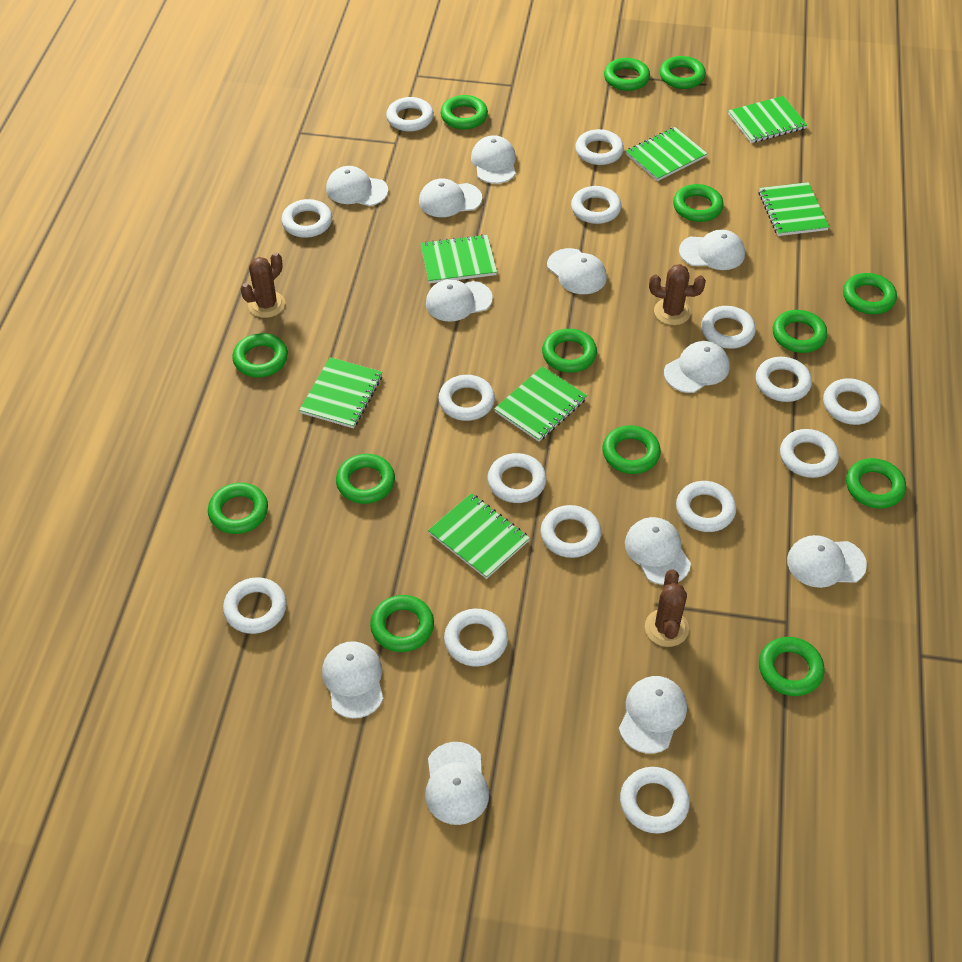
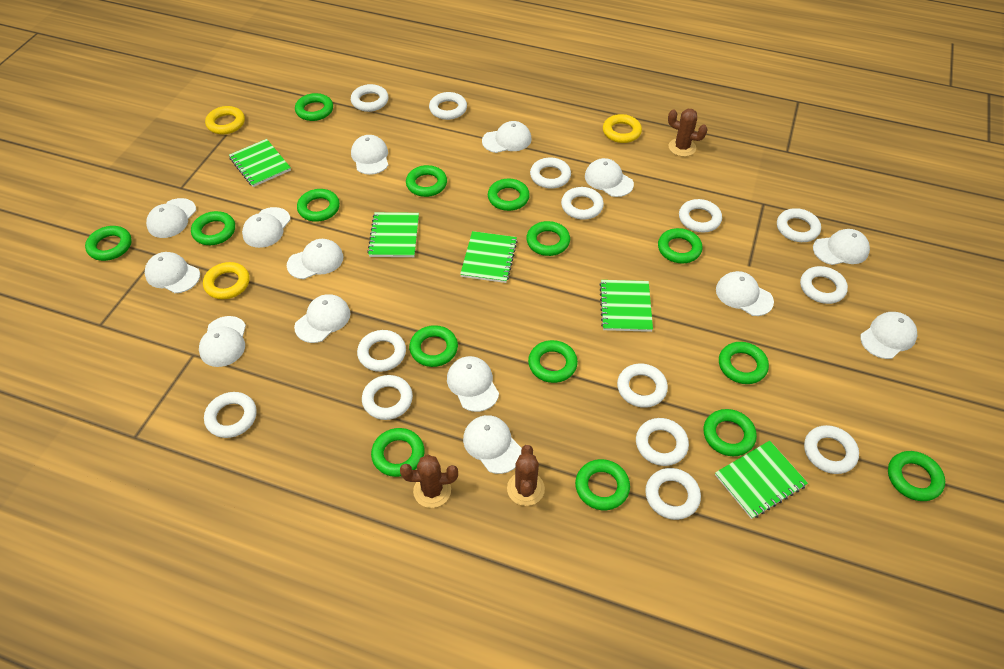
green notebook: 7 -> 5
green ring: 14 -> 15
white cap: 12 -> 14
white ring: 15 -> 14
yellow ring: 0 -> 3

